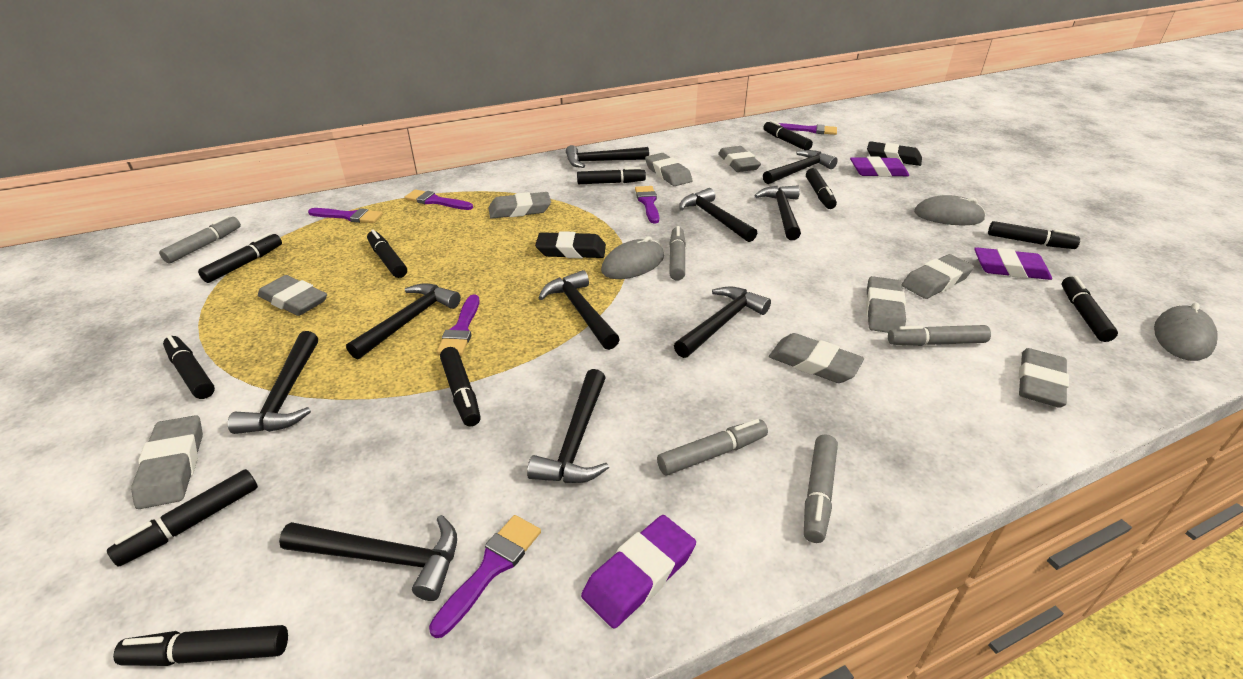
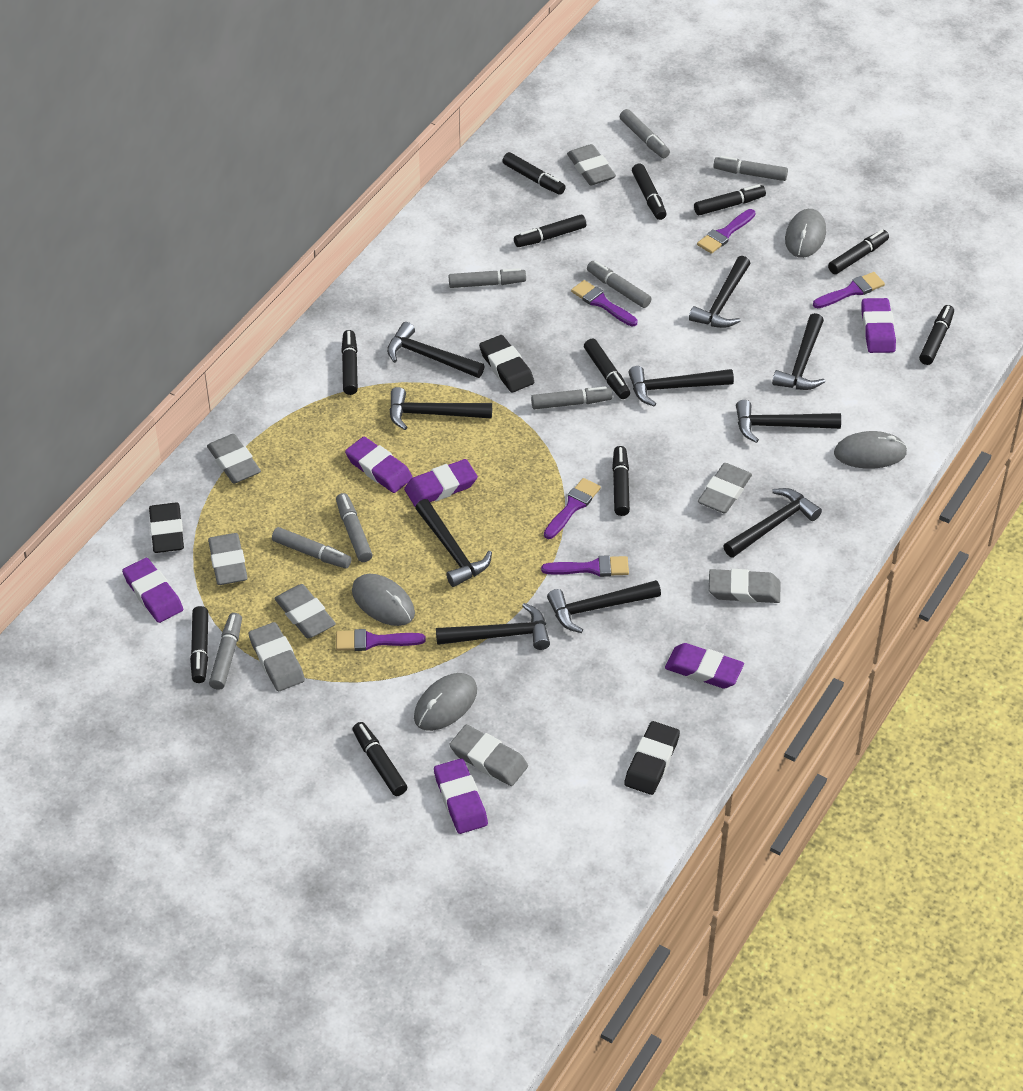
black eraser: 2 -> 3
grey eraser: 9 -> 8
grey marker: 5 -> 8
grey mouse: 3 -> 4
purple eraser: 3 -> 6

